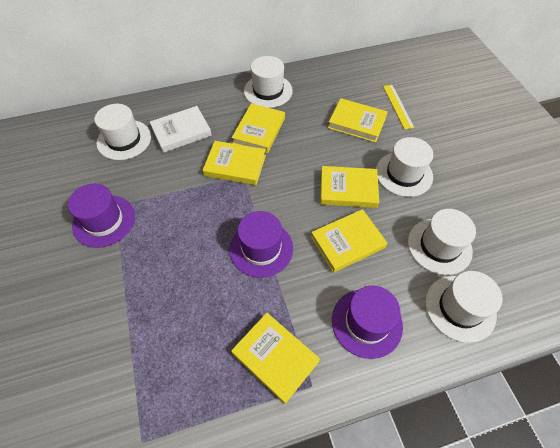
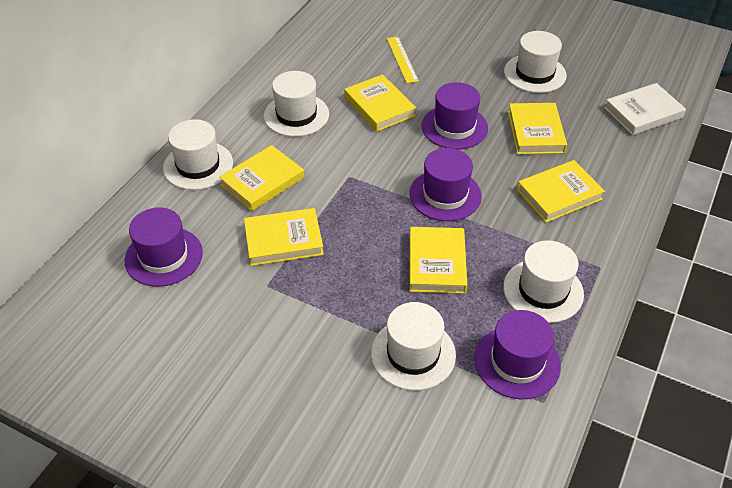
purple hat: 3 -> 4

